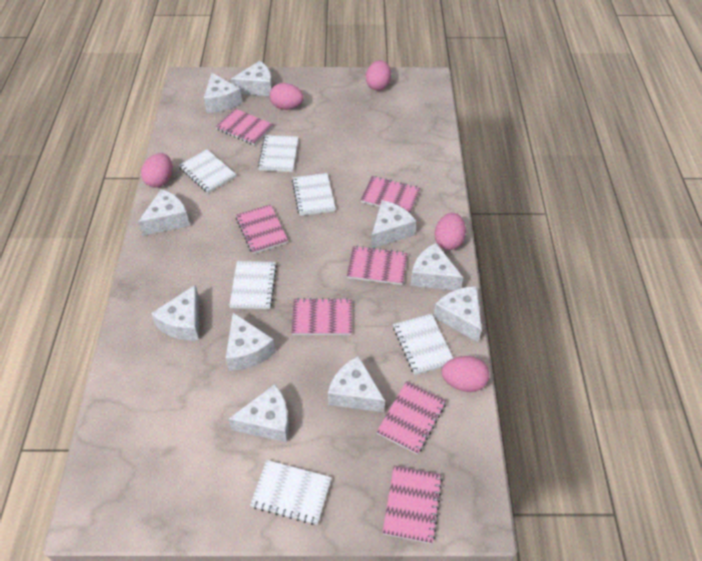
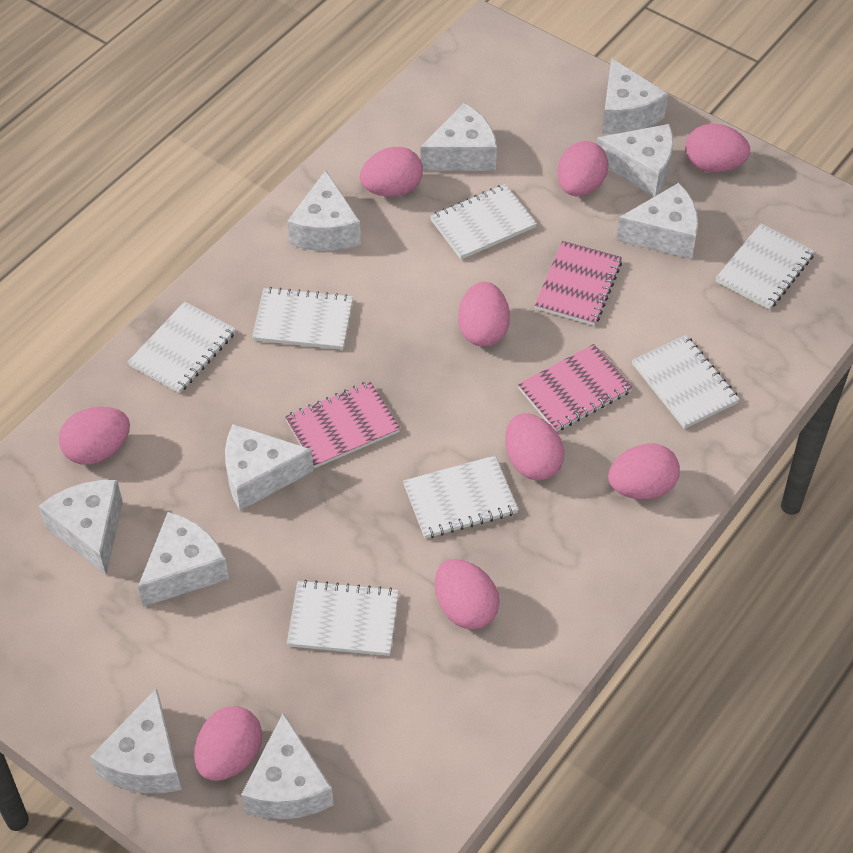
pink egg: 5 -> 9
pink notebook: 7 -> 3
white notebook: 6 -> 7

